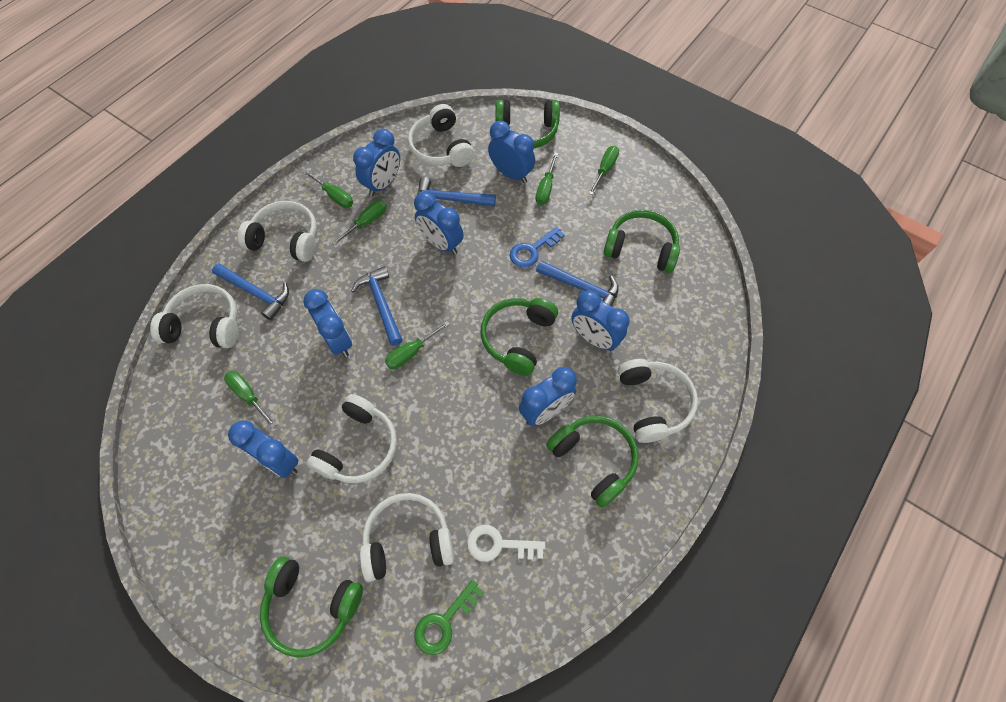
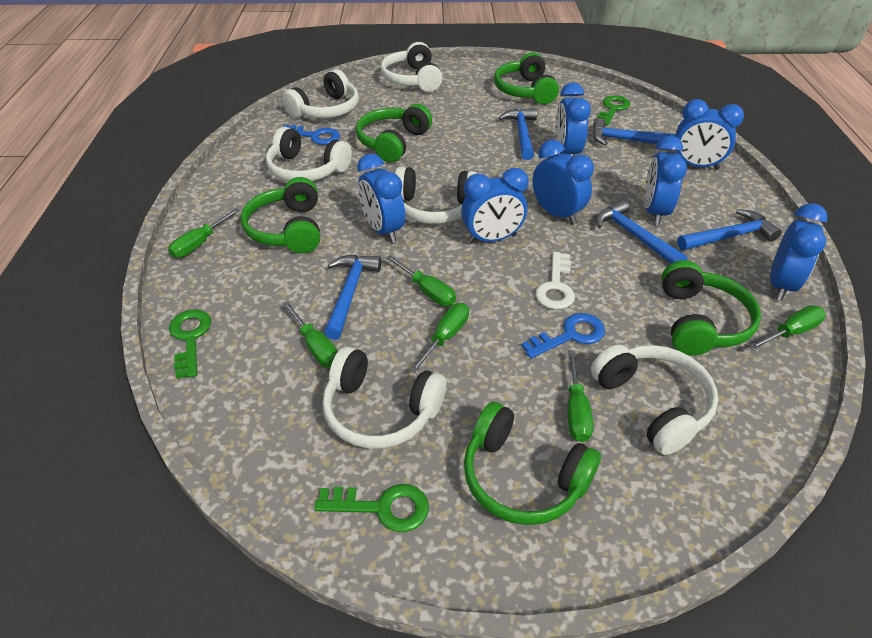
blue hammer: 4 -> 5
blue key: 1 -> 2
green key: 1 -> 3

